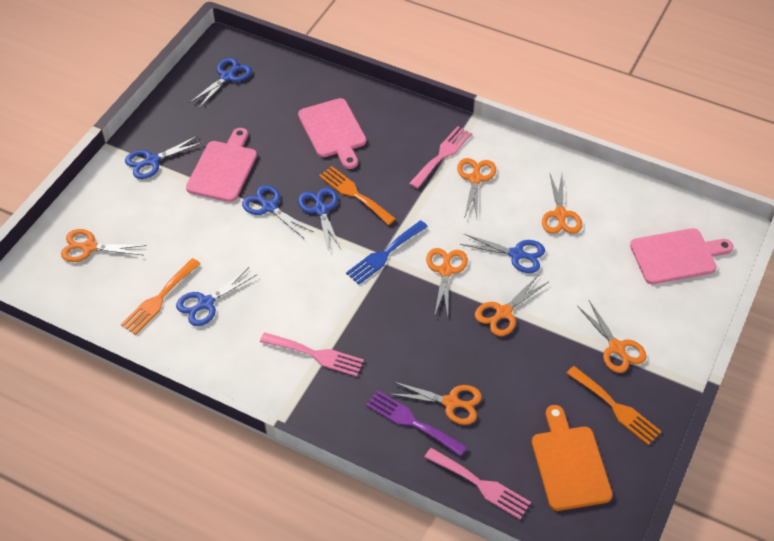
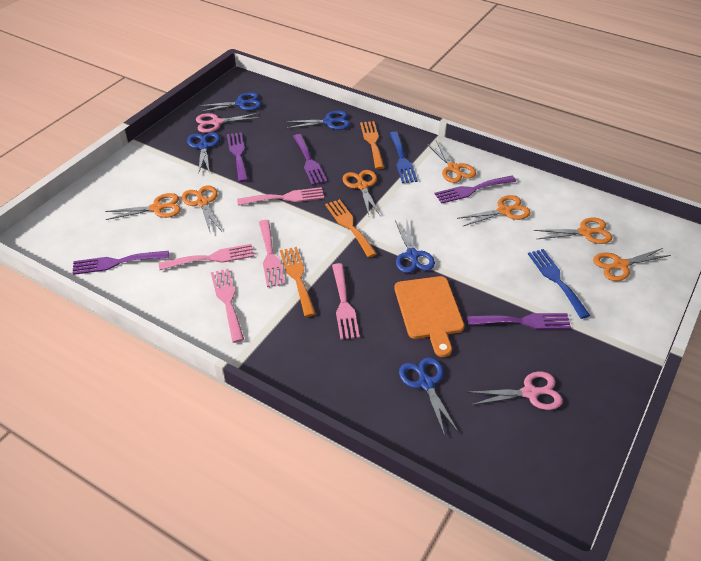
blue fork: 1 -> 2
blue scissors: 6 -> 5
pink cutting board: 3 -> 0
pink fork: 3 -> 5
pink scissors: 0 -> 2
purple fork: 1 -> 5

